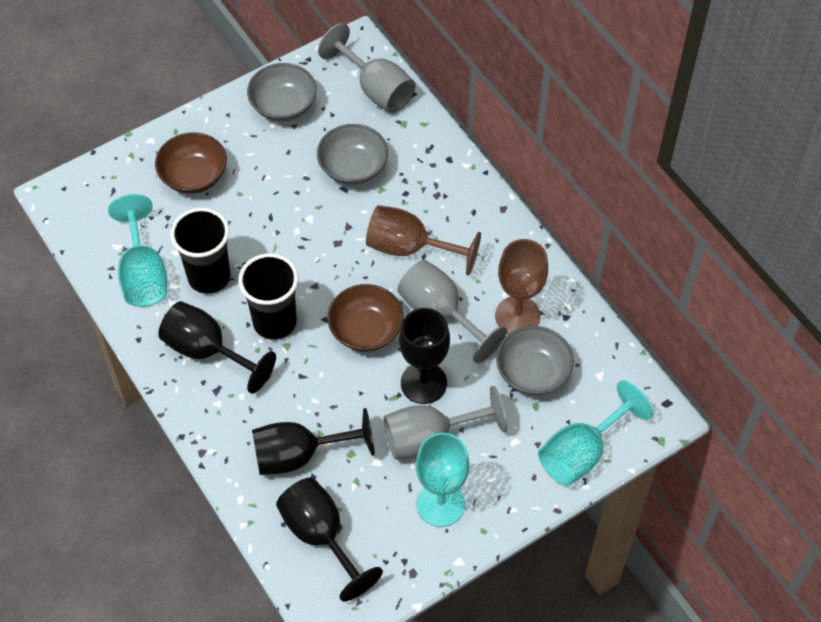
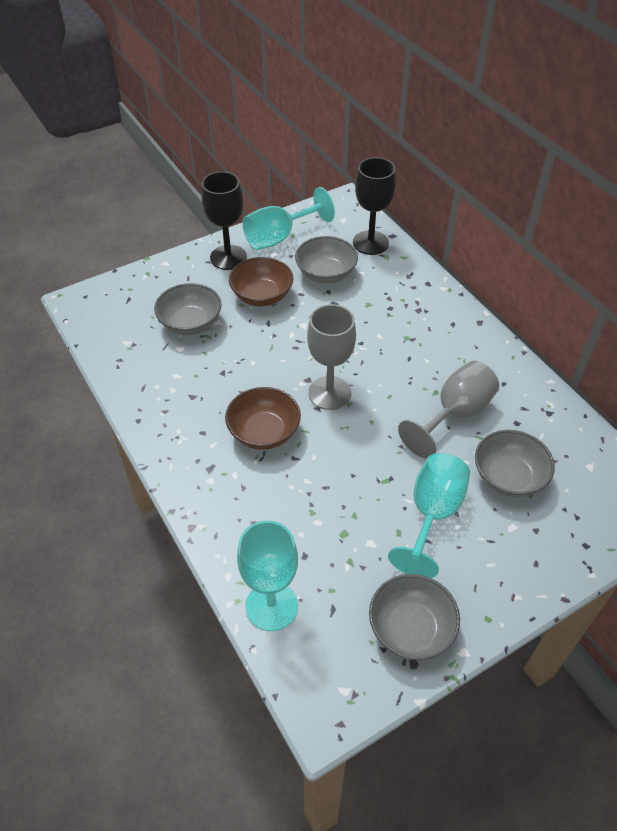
black cup: 2 -> 0
black goblet: 4 -> 2
brown goblet: 2 -> 0
grey bowl: 3 -> 4
grey goblet: 3 -> 2

